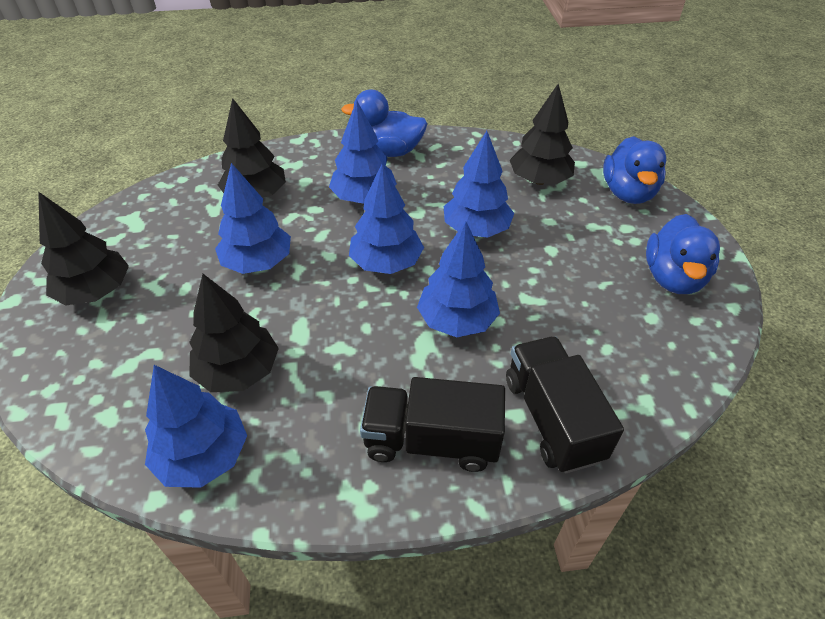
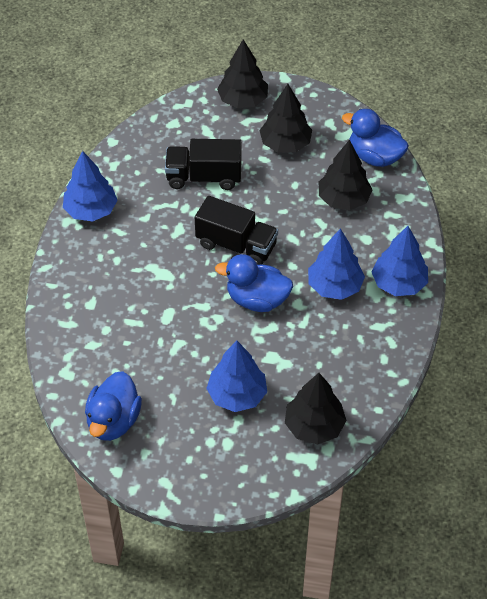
blue tree: 6 -> 4

